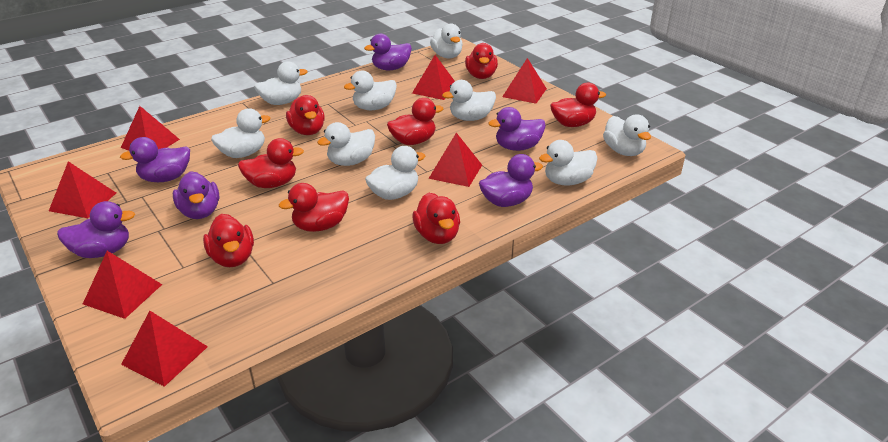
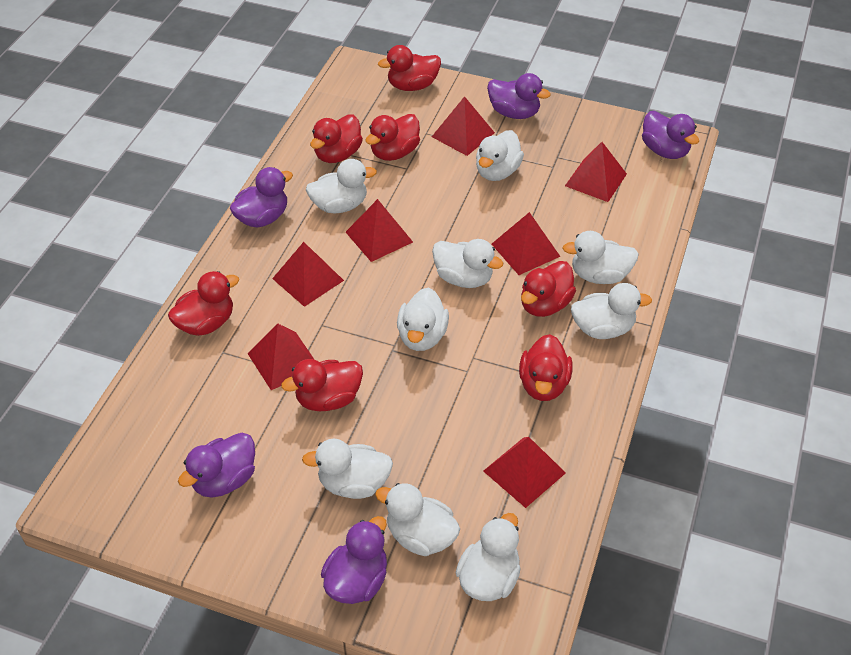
purple duck: 6 -> 5
red duck: 8 -> 7

